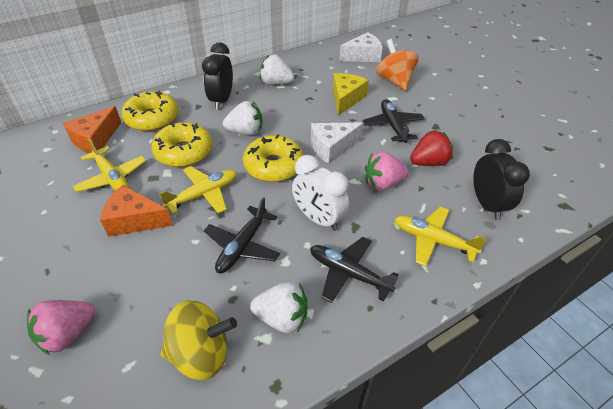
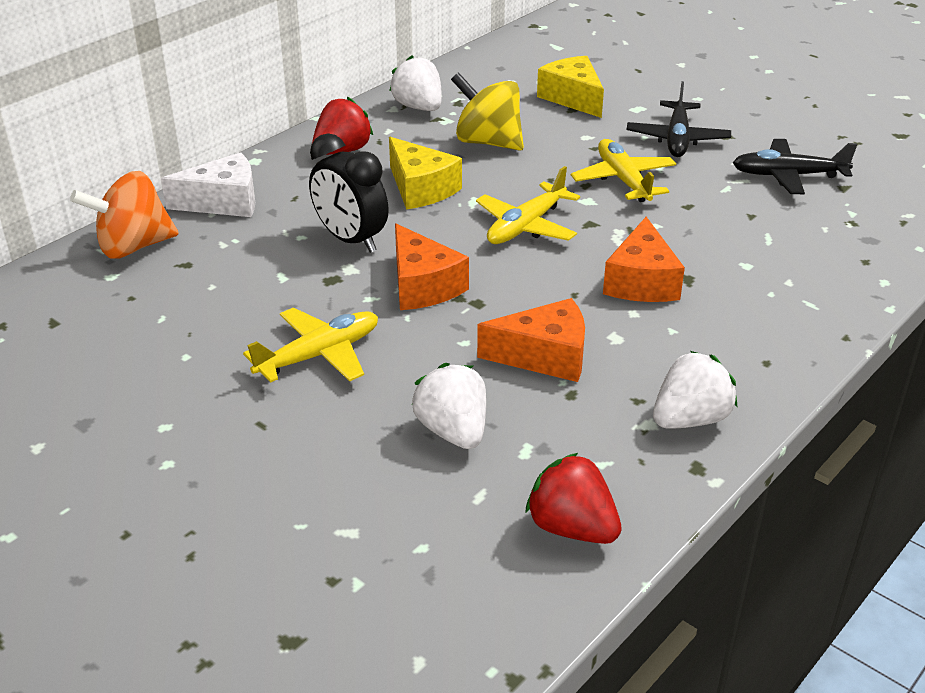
black clock: 2 -> 1
black plane: 3 -> 2
orange cheese: 2 -> 3
pink strawberry: 2 -> 0
red strawberry: 1 -> 2
white cheese: 2 -> 1
white clock: 1 -> 0
yellow cheese: 1 -> 2
yellow donut: 3 -> 0

